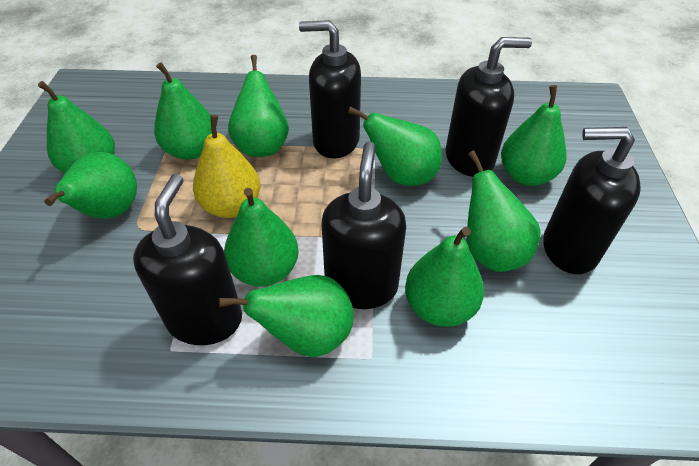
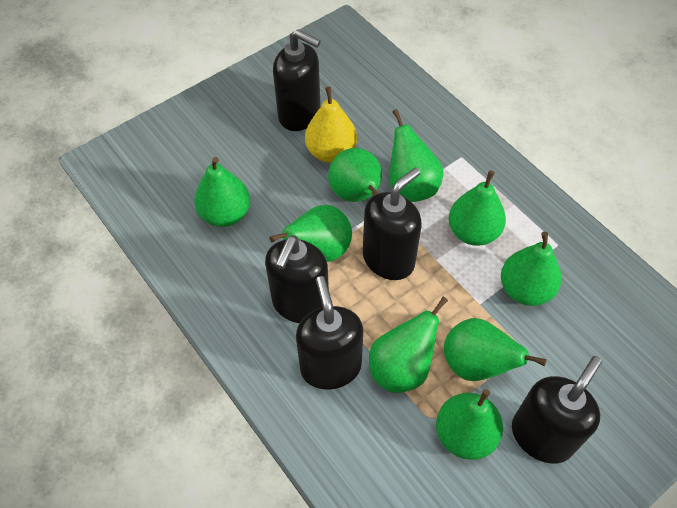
green pear: 10 -> 9

